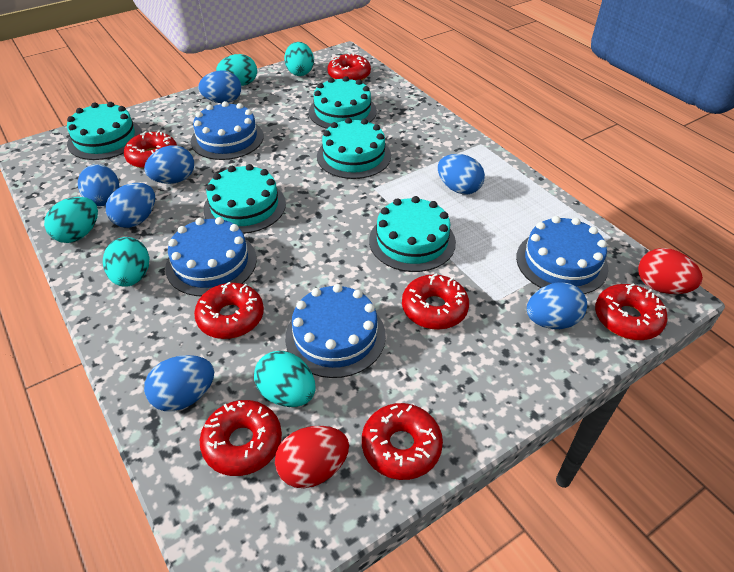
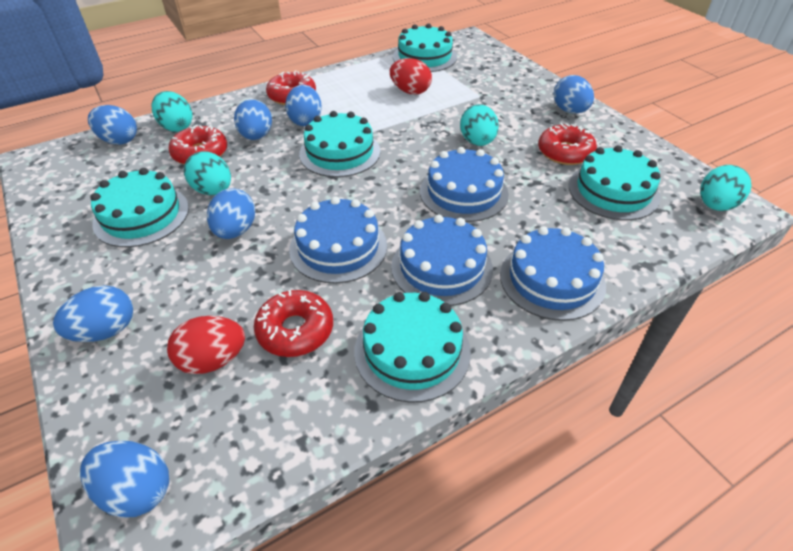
red donut: 7 -> 4
turquoise egg: 5 -> 4

